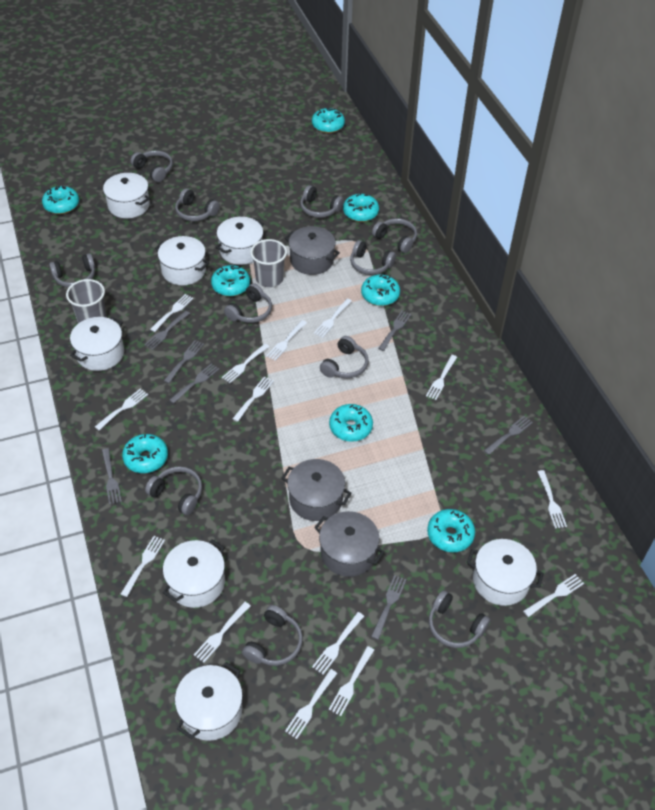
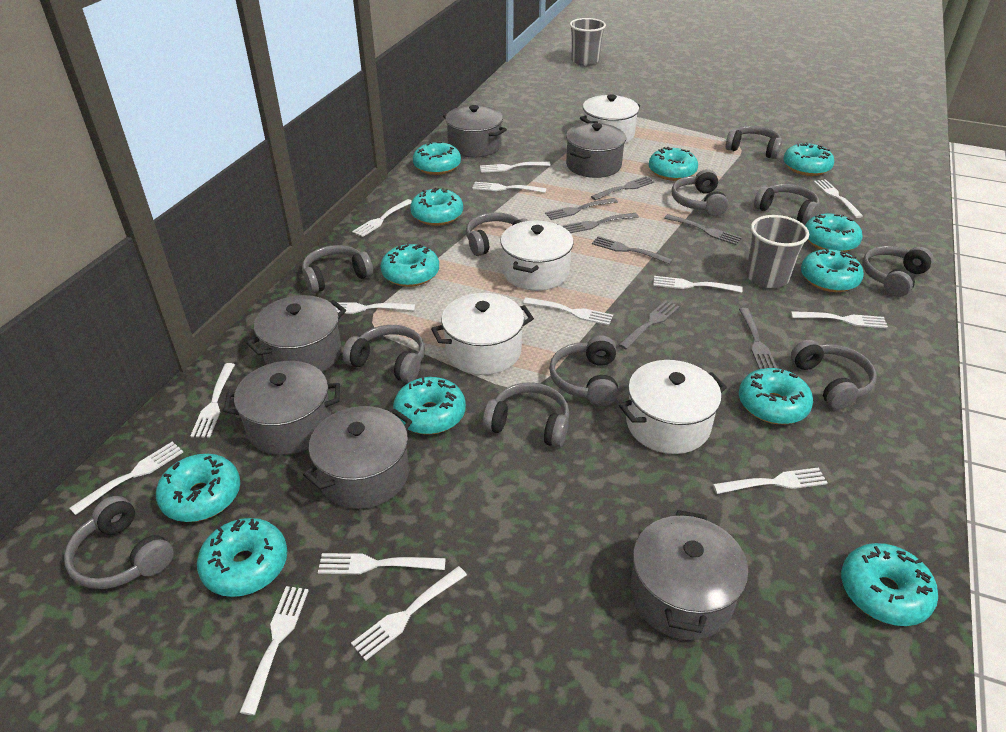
grey pot: 3 -> 6
turquoise donut: 8 -> 12
white pot: 7 -> 4

